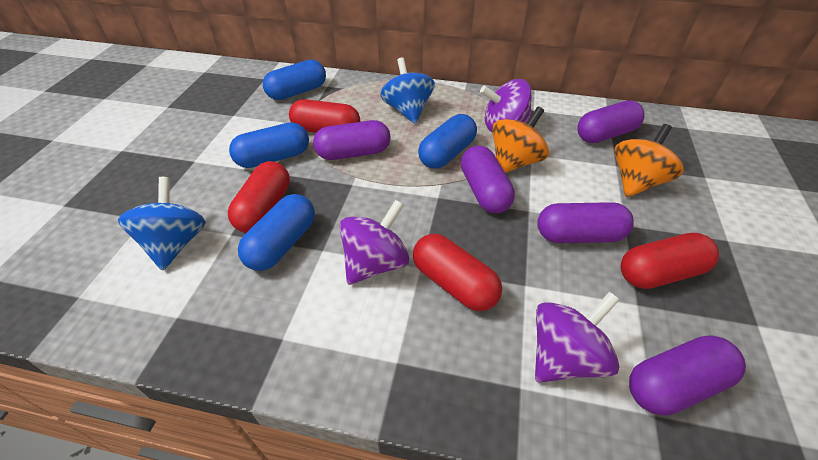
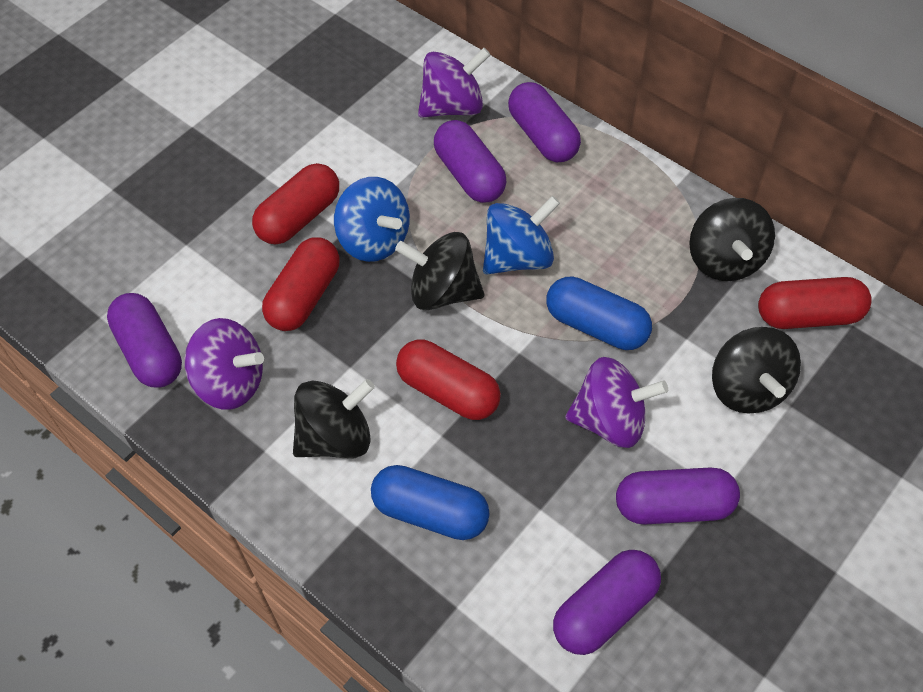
black spinning top: 0 -> 4
blue capsule: 4 -> 2
orange spinning top: 2 -> 0

